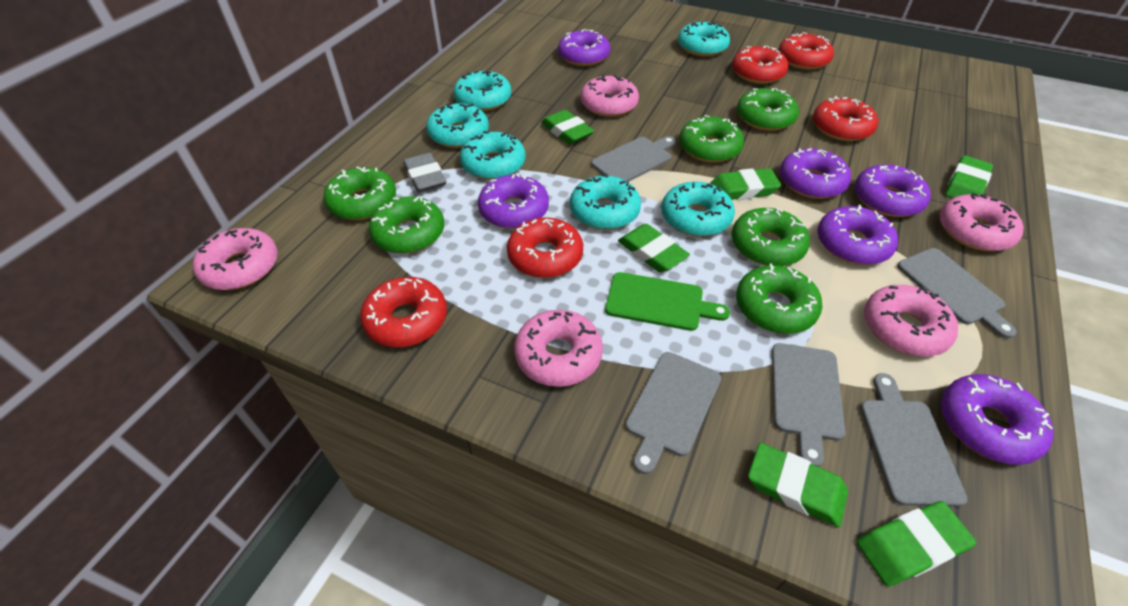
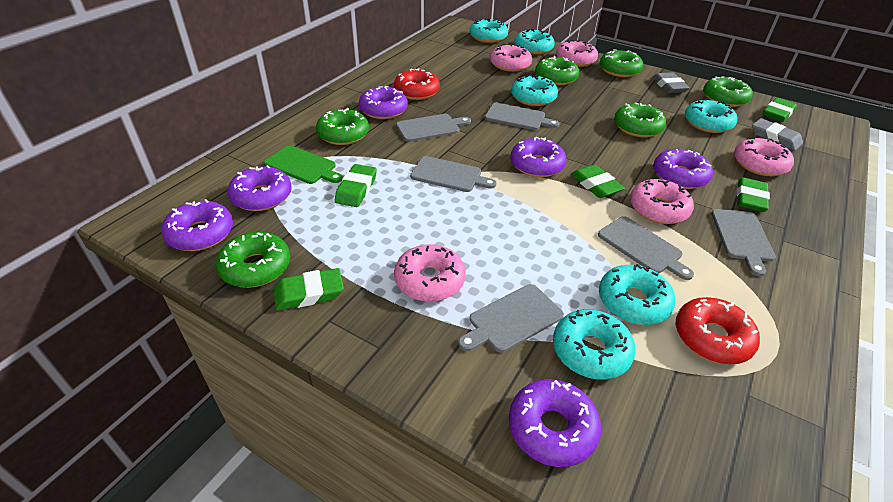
green eraser: 6 -> 5
grey cutting board: 5 -> 6
grey eraser: 1 -> 2
red donut: 5 -> 2

